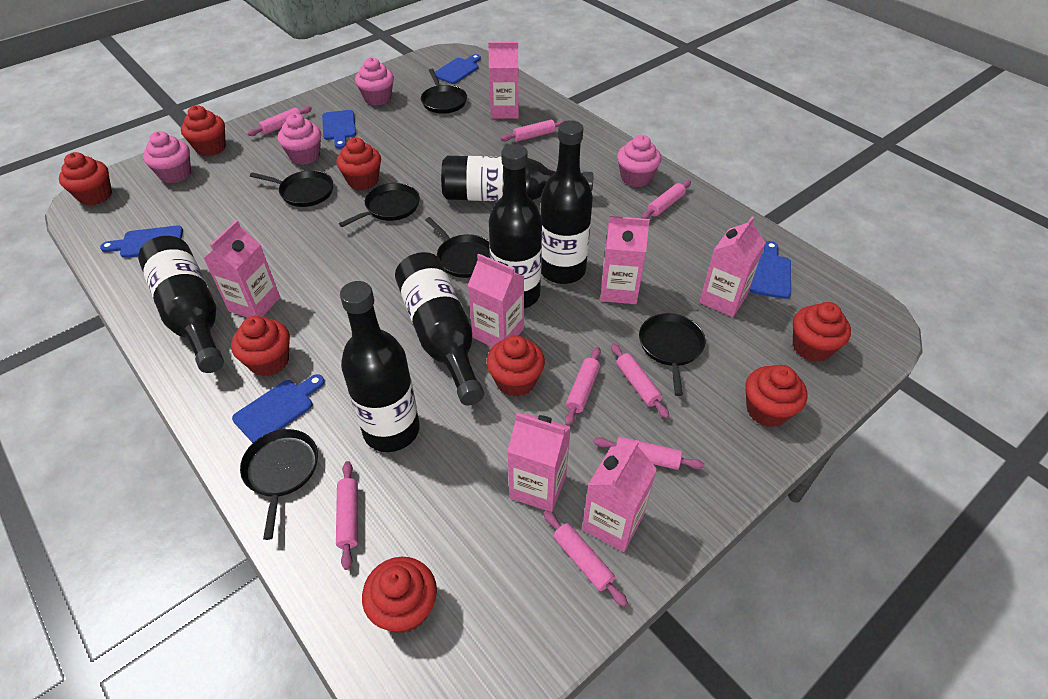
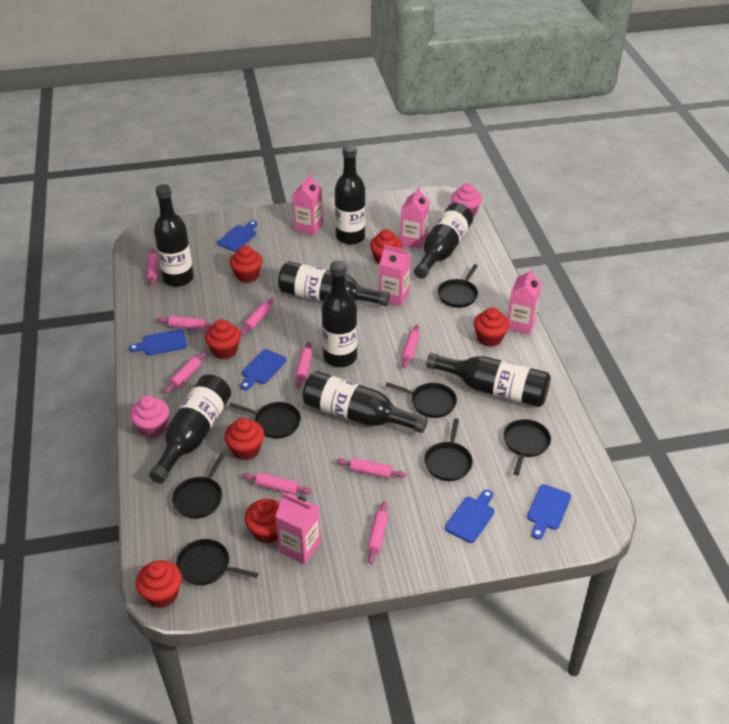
black bottle: 6 -> 8
black pan: 6 -> 7
pink carton: 7 -> 5
pink cupcake: 4 -> 2
pink rolling pin: 8 -> 9
red cupcake: 8 -> 7

